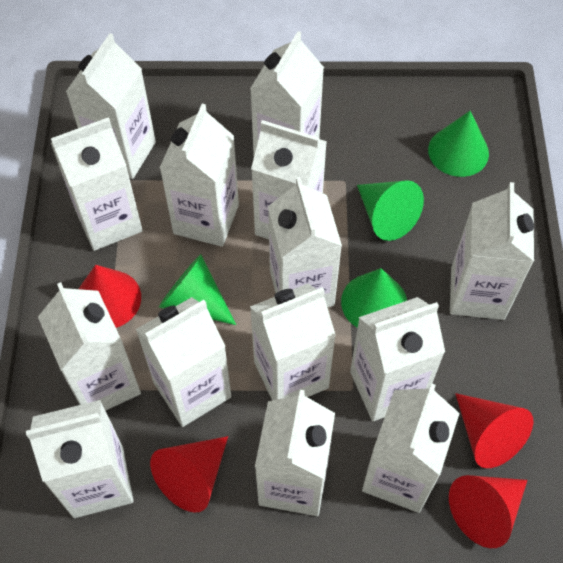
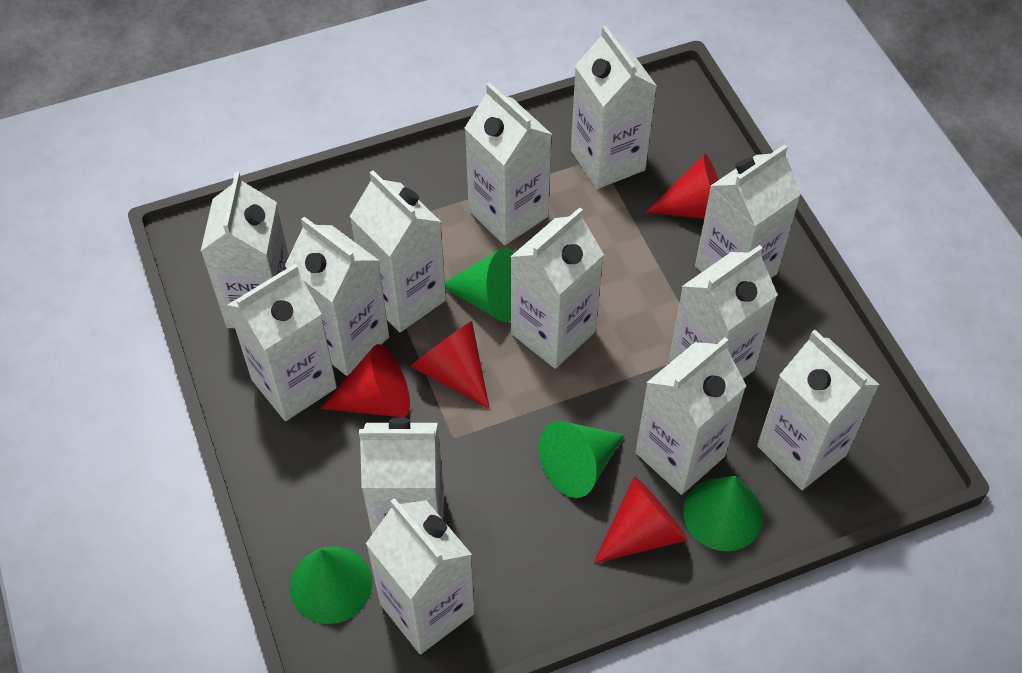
white carton: 14 -> 13

